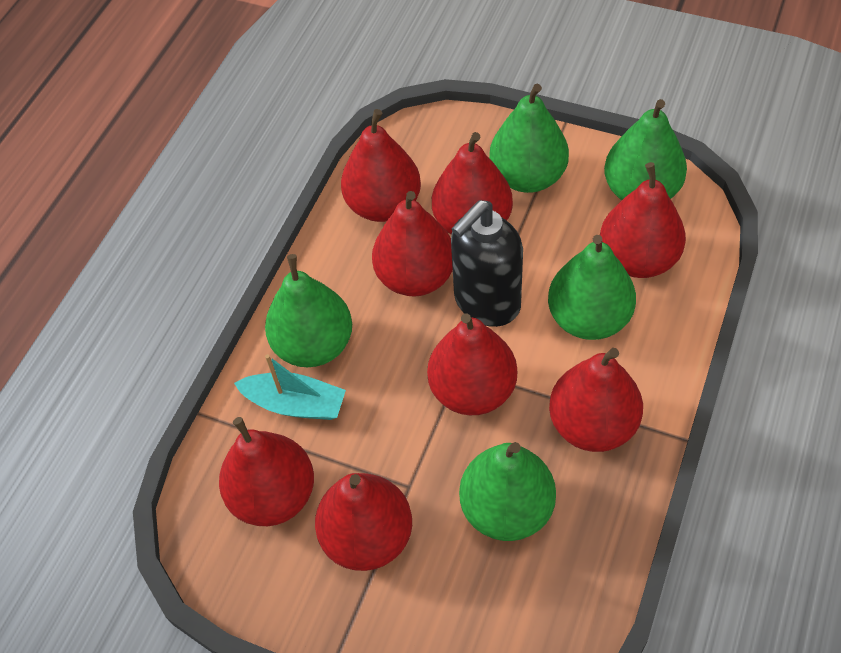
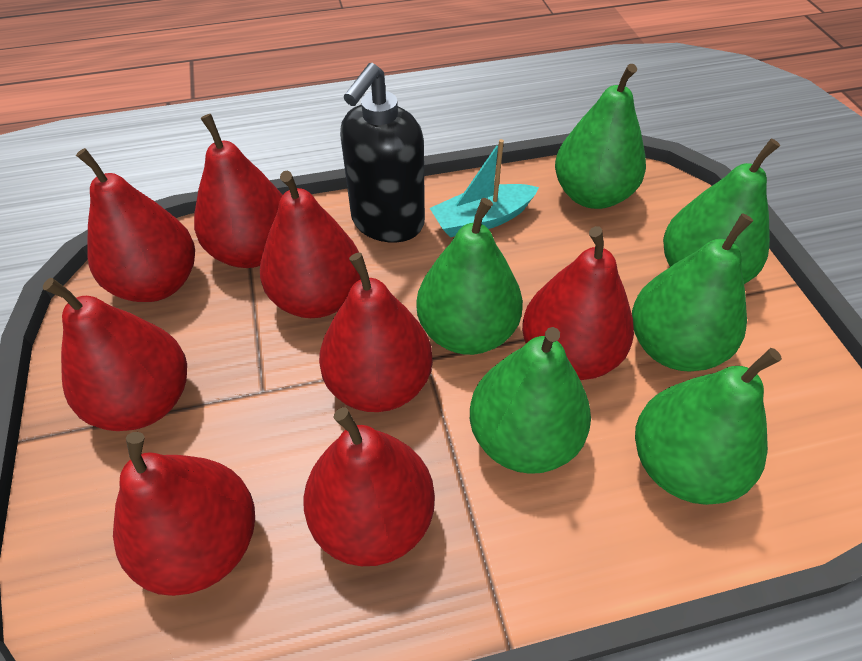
green pear: 5 -> 6

